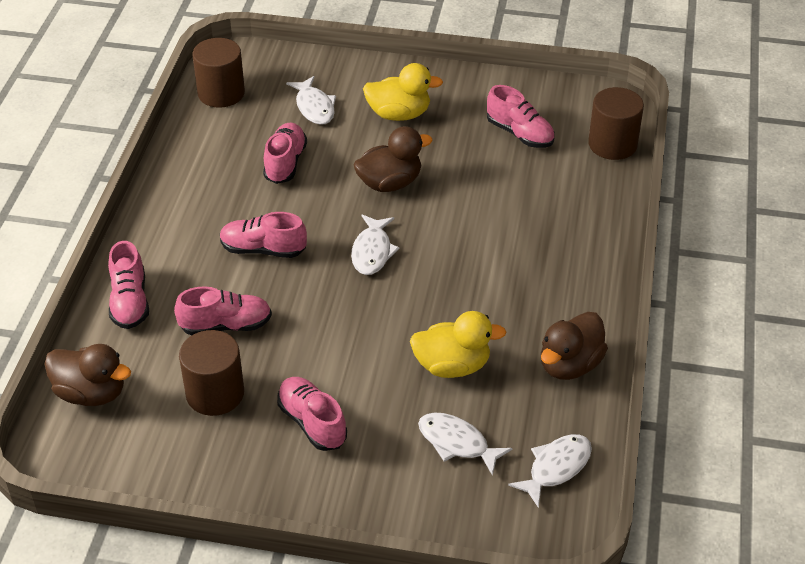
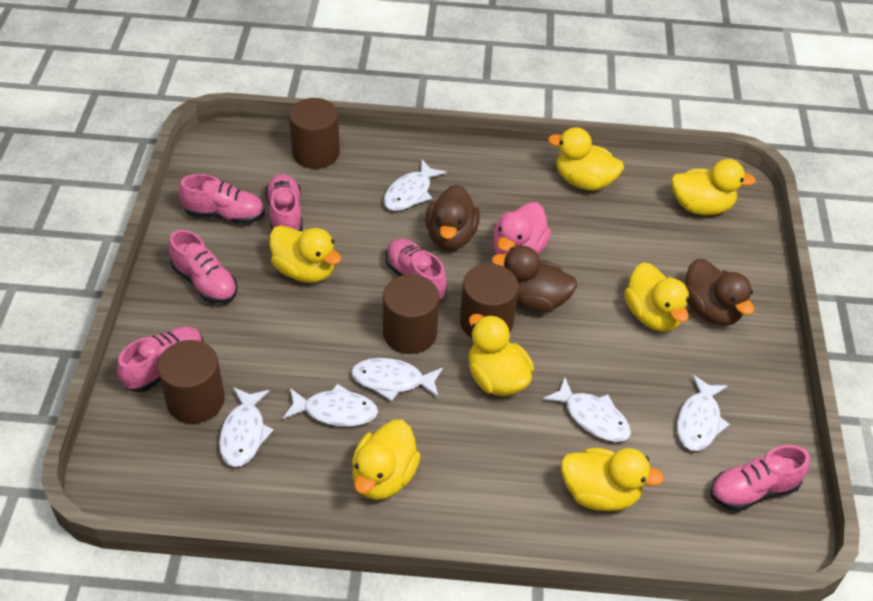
brown cylinder: 3 -> 4
pink duck: 0 -> 1
white fish: 4 -> 6
yellow duck: 2 -> 7

